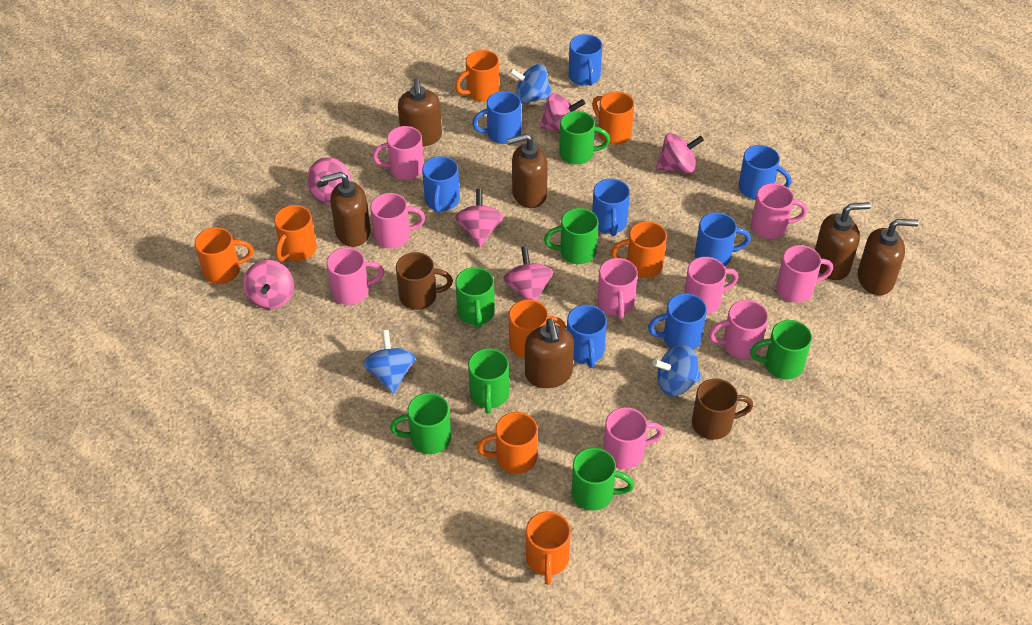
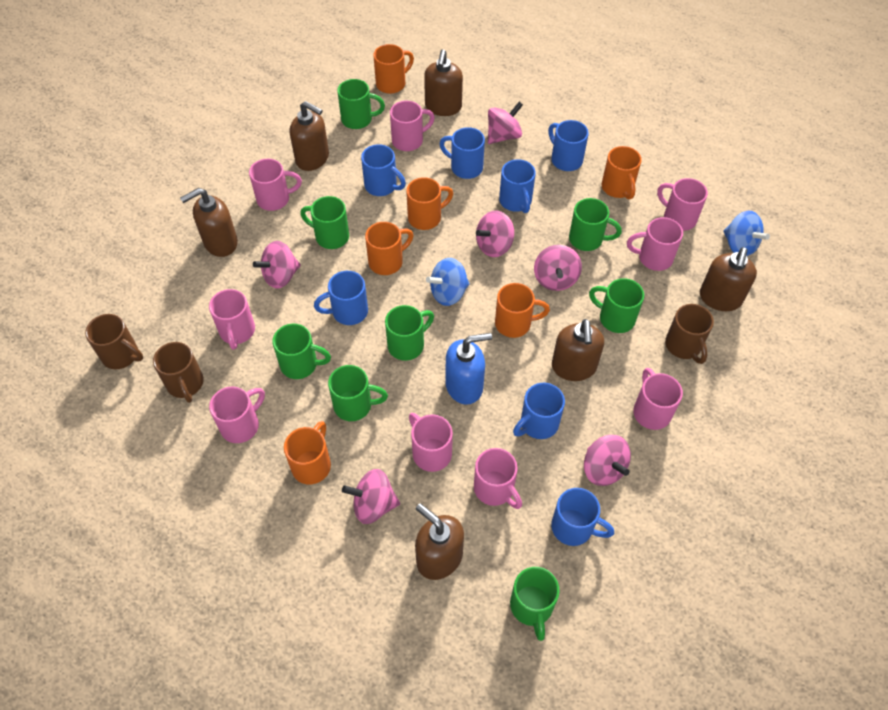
blue mug: 8 -> 7
blue soap dispenser: 0 -> 1
blue spinning top: 3 -> 2
brown mug: 2 -> 3
green mug: 7 -> 8
orange mug: 8 -> 6

